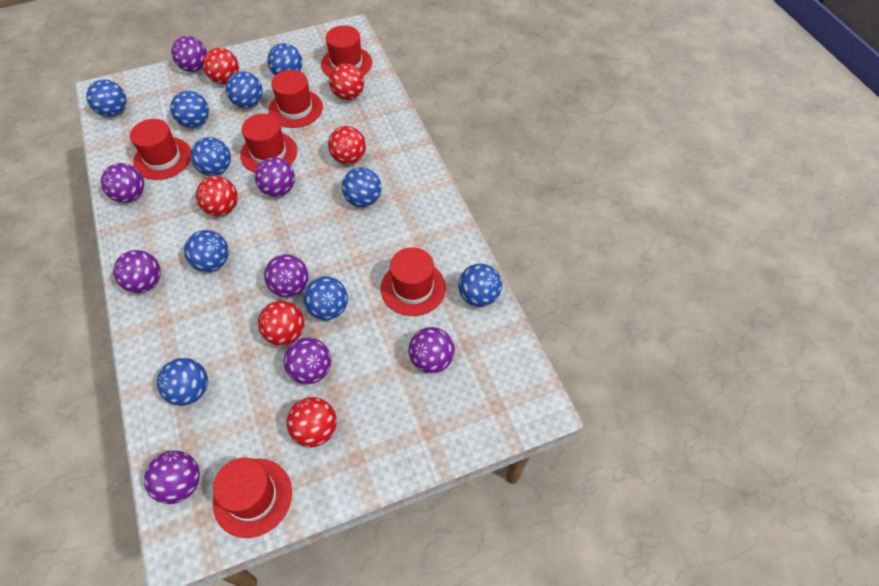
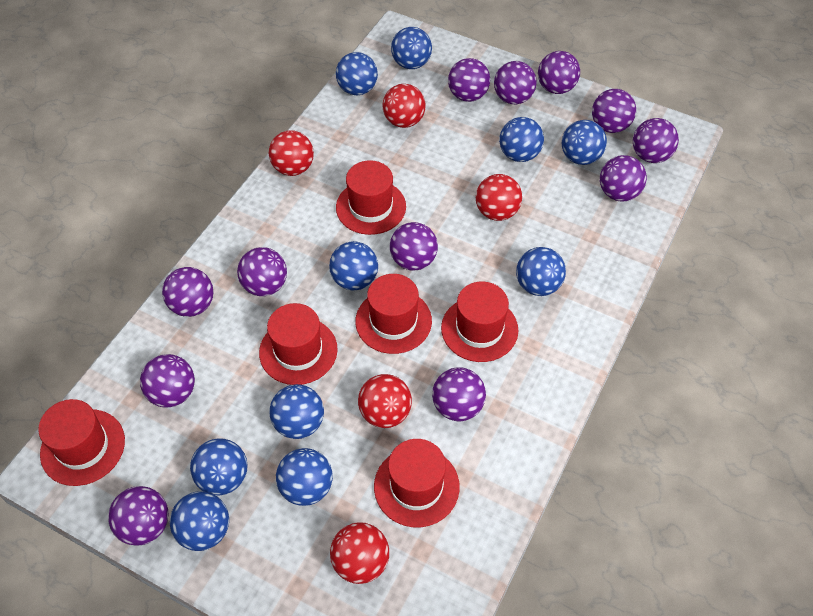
purple ball: 8 -> 12
red ball: 6 -> 5

